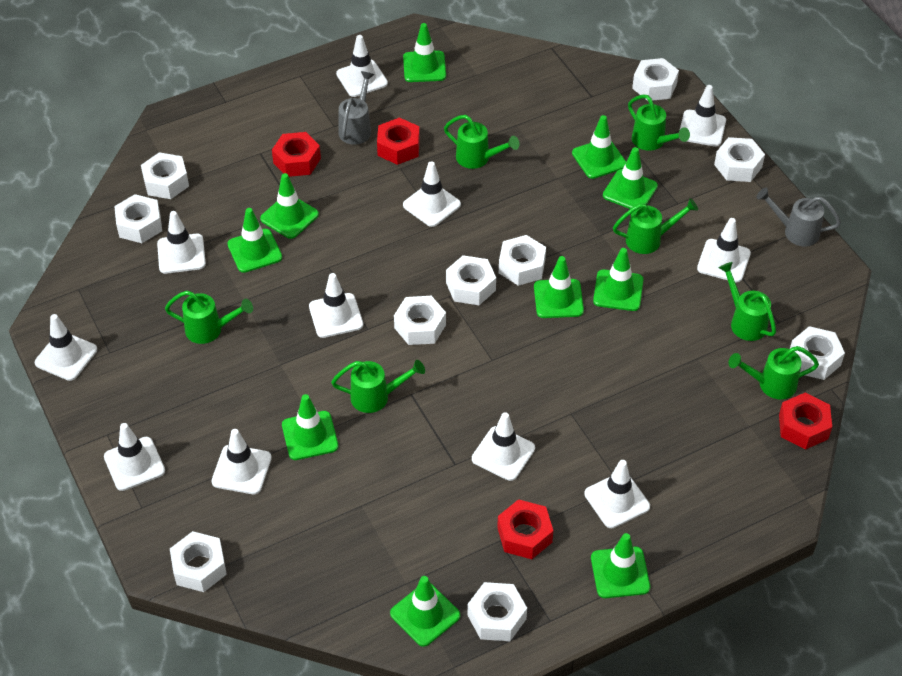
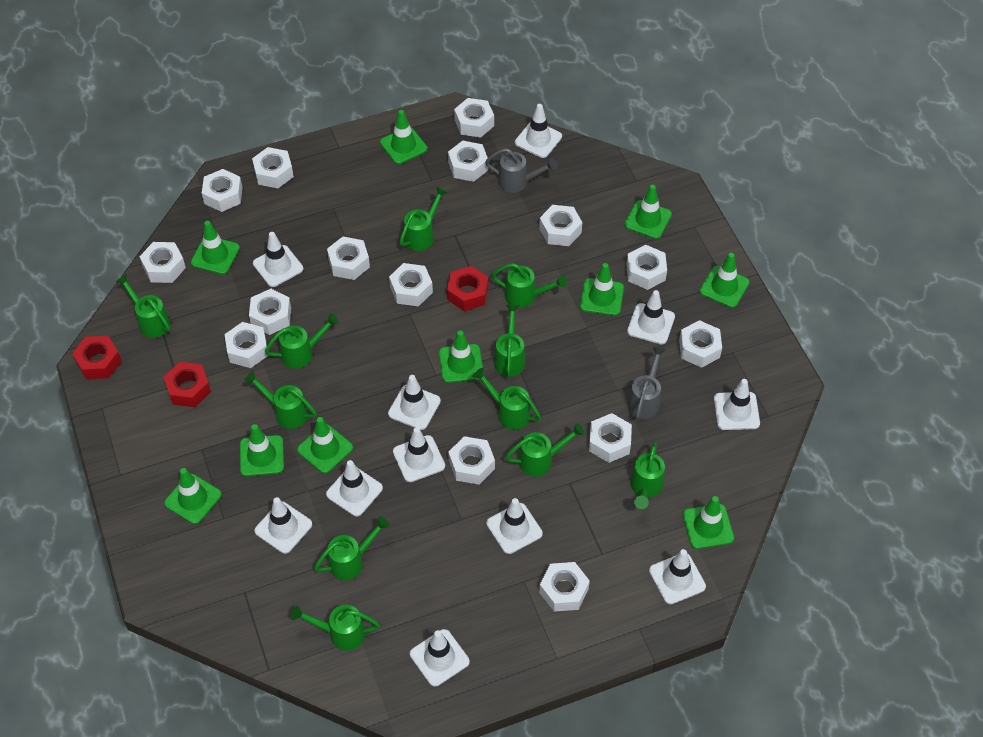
green watering can: 7 -> 11
red nut: 4 -> 3
white nut: 10 -> 15

